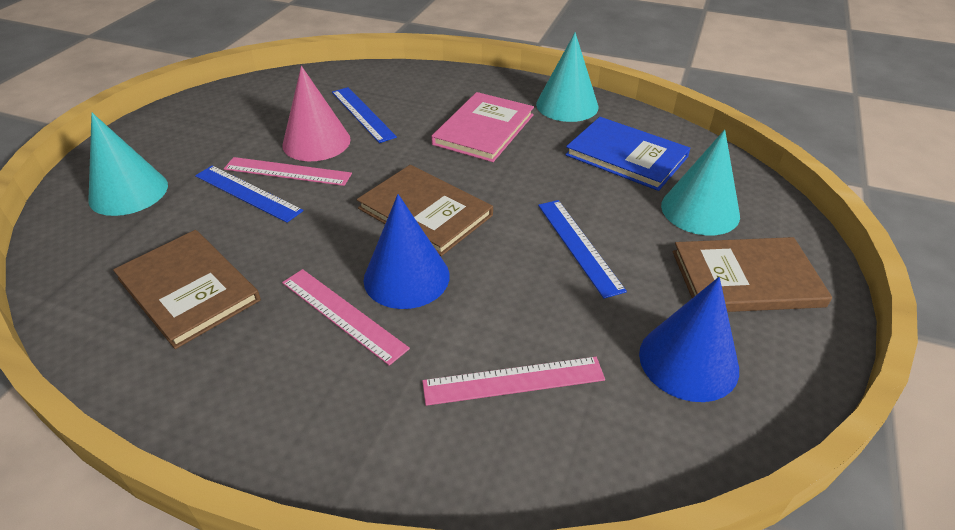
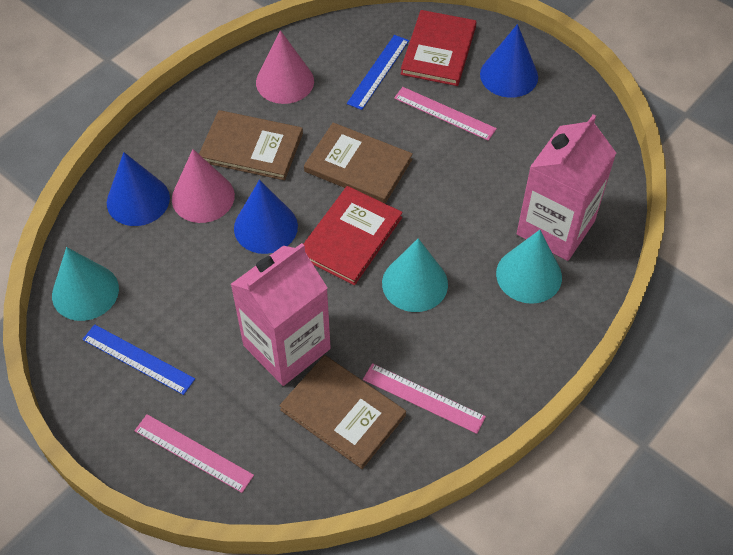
blue book: 1 -> 0
blue cone: 2 -> 3
blue ruler: 3 -> 2
pink book: 1 -> 0
pink carton: 0 -> 2
pink cone: 1 -> 2
red book: 0 -> 2

